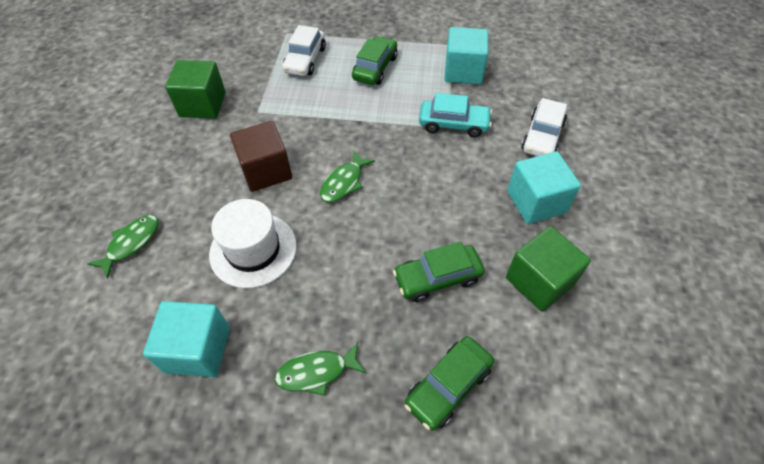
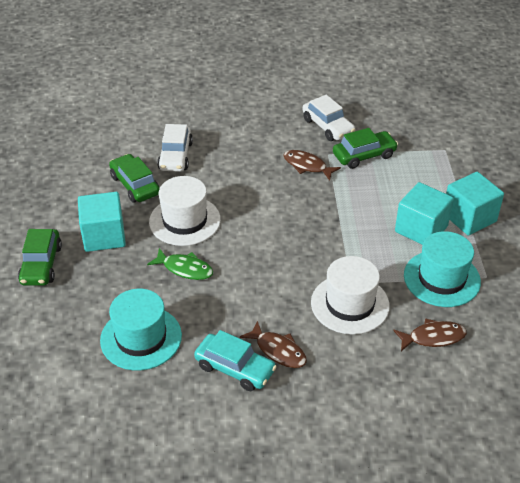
brown cube: 1 -> 0
brown fish: 0 -> 3
green cube: 2 -> 0
green fish: 3 -> 1
turquoise hat: 0 -> 2
white hat: 1 -> 2

